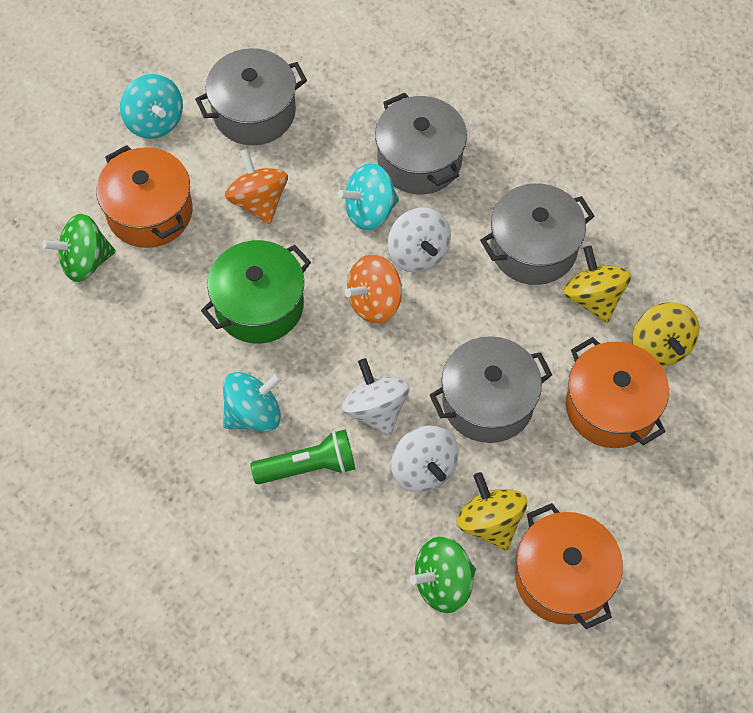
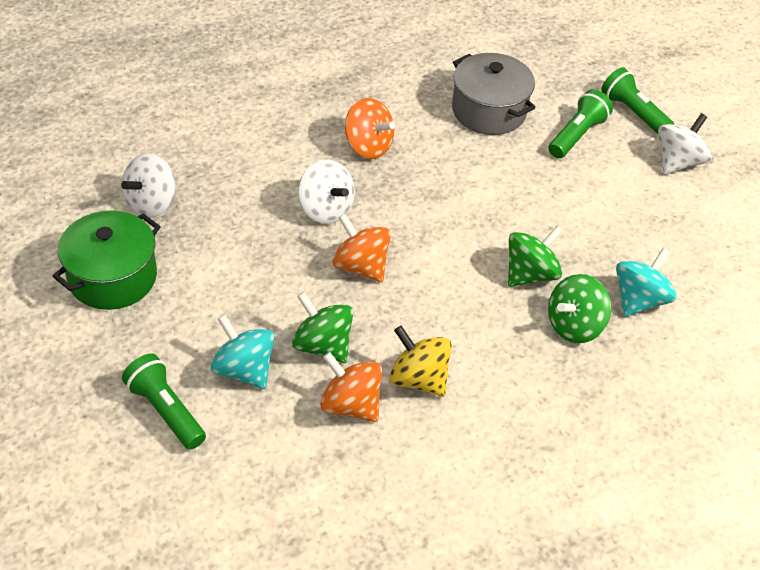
green flashlight: 1 -> 3
green spinning top: 2 -> 3
grey pot: 4 -> 1
orange pot: 3 -> 0
orange spinning top: 2 -> 3
turquoise spinning top: 3 -> 2
yellow spinning top: 3 -> 1

